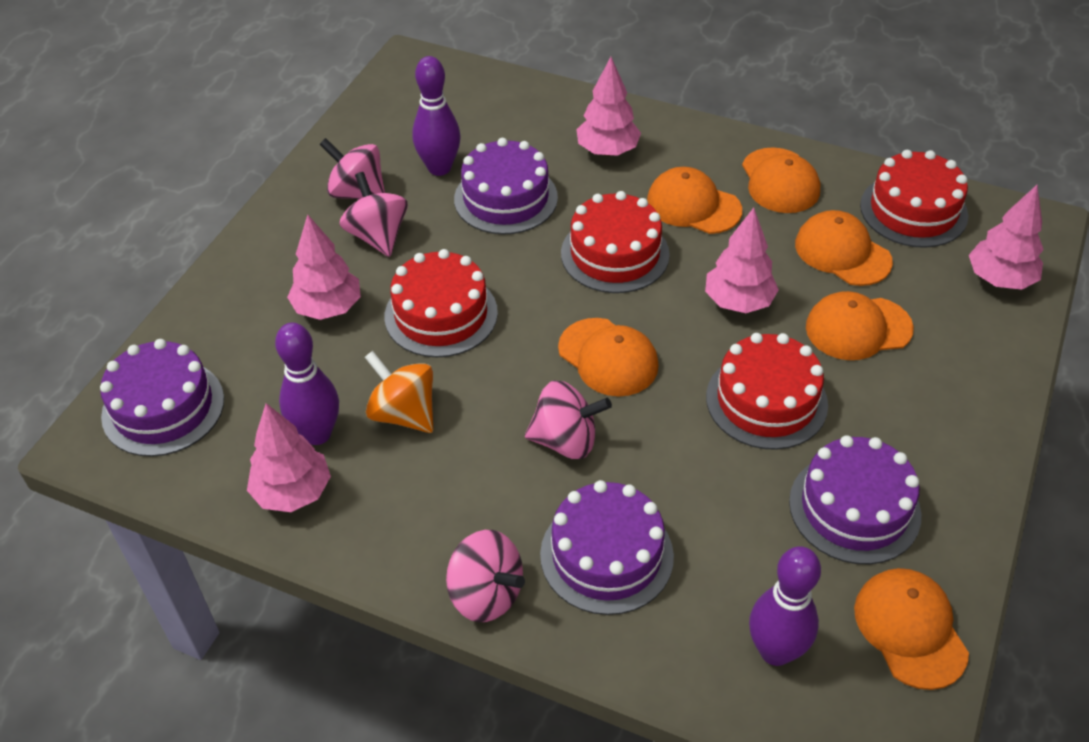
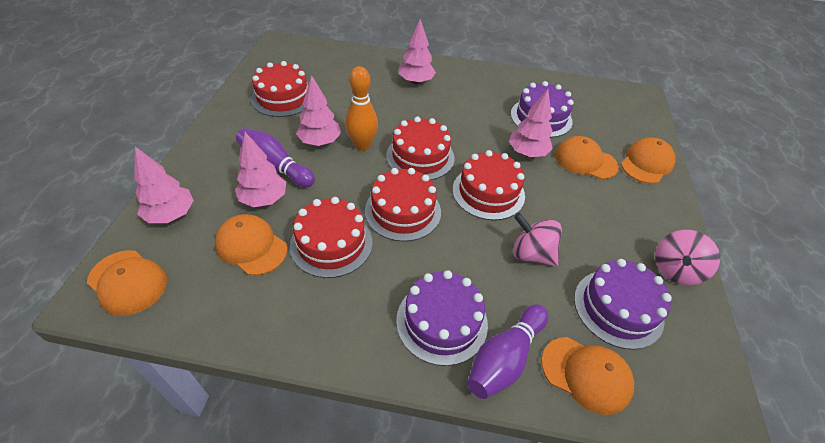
orange bowling pin: 0 -> 1
orange cap: 6 -> 5
orange spinning top: 1 -> 0
pink spinning top: 4 -> 2
purple bowling pin: 3 -> 2
purple cake: 4 -> 3
red cake: 4 -> 5

